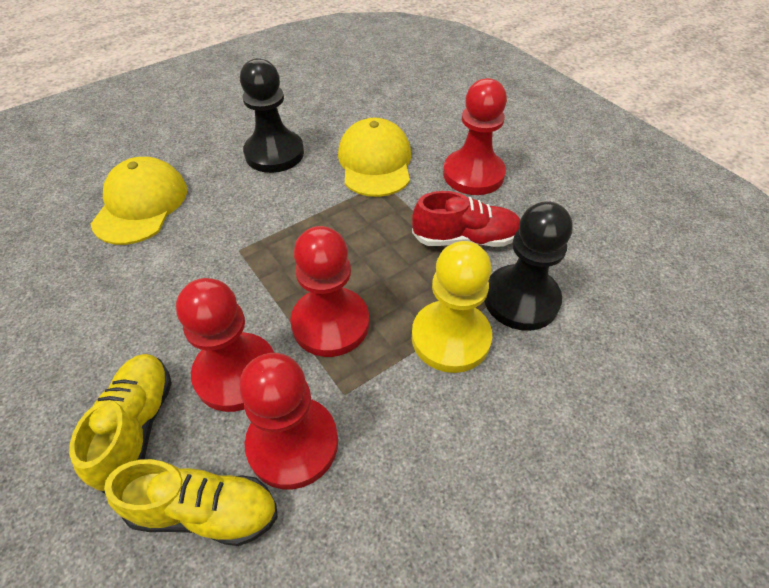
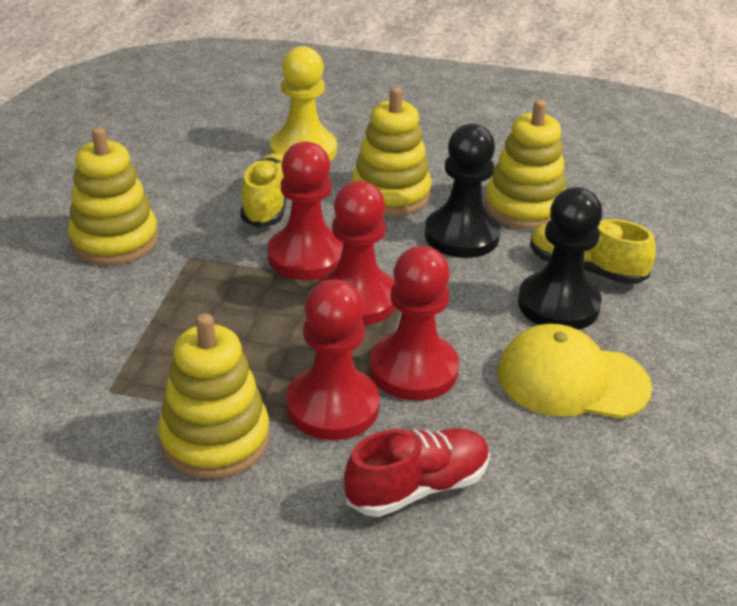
yellow cap: 2 -> 1
yellow stacking toy: 0 -> 4

